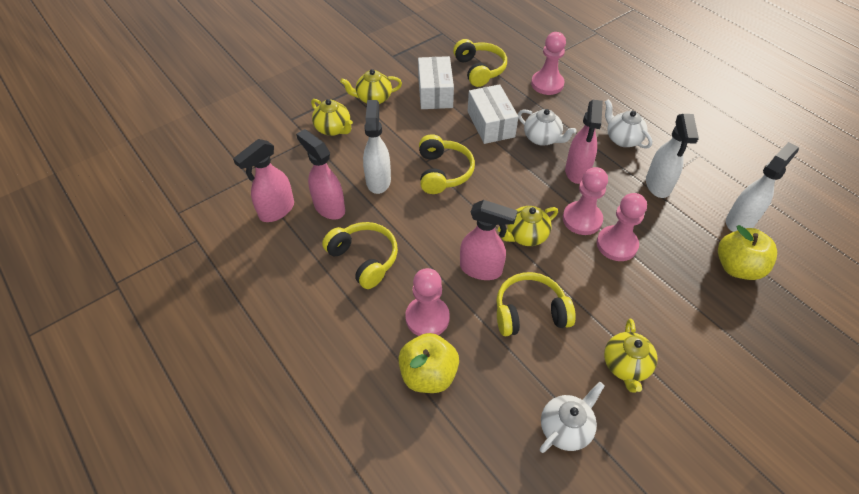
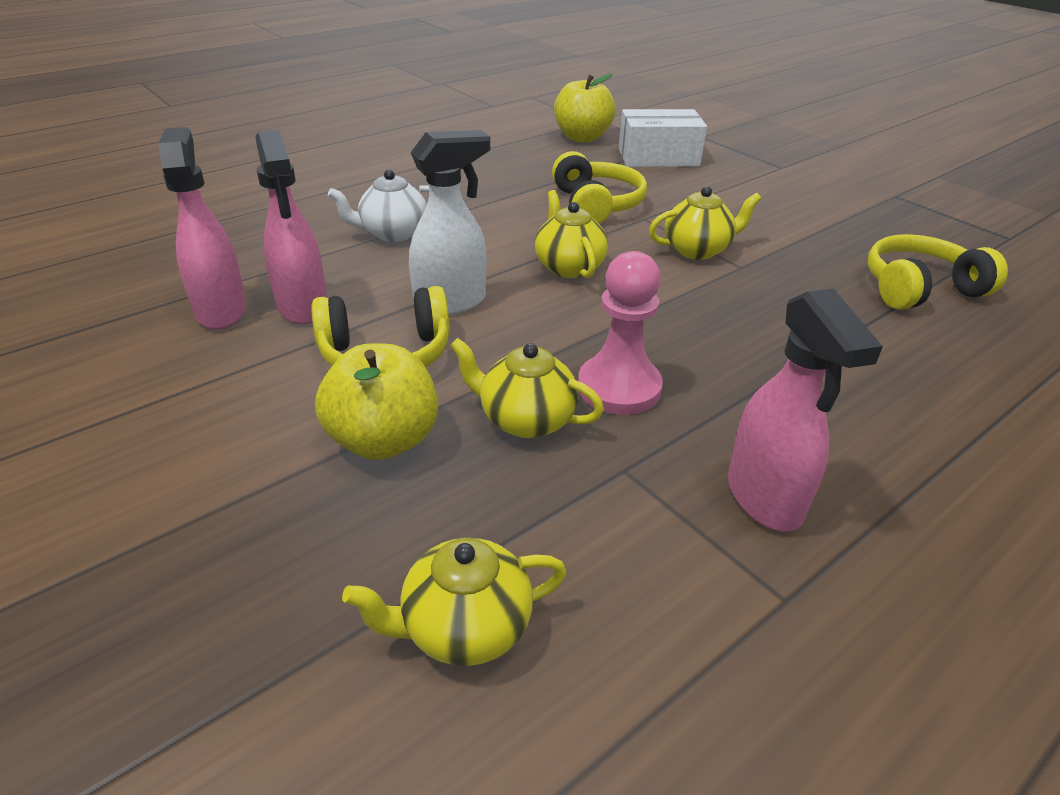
pink pawn: 4 -> 1
pink spray bottle: 4 -> 3
white box: 2 -> 1
white spray bottle: 3 -> 1
white teapot: 3 -> 1
yellow headphones: 4 -> 3

